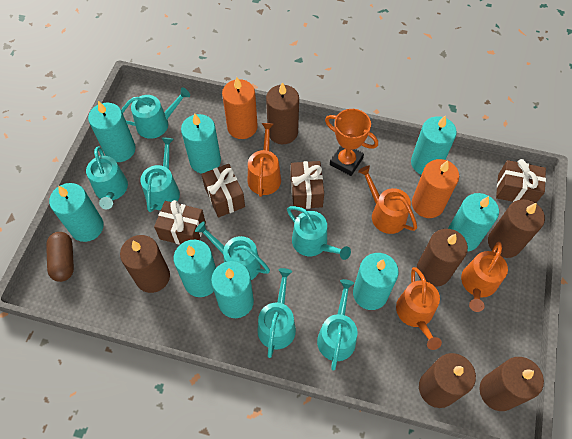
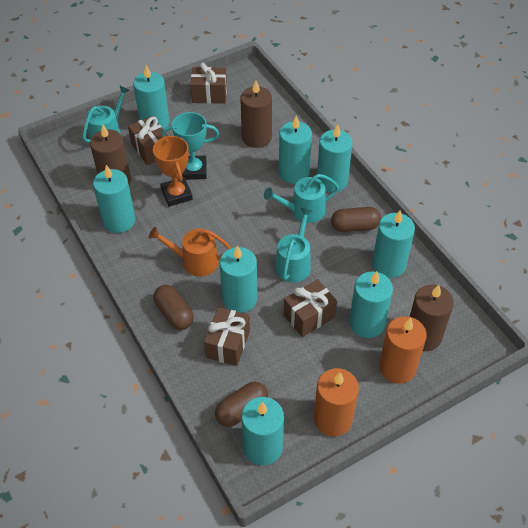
brown candle: 6 -> 3
brown capsule: 1 -> 3
orange watering can: 4 -> 1
turquoise trophy: 0 -> 1
turquoise watering can: 7 -> 3

